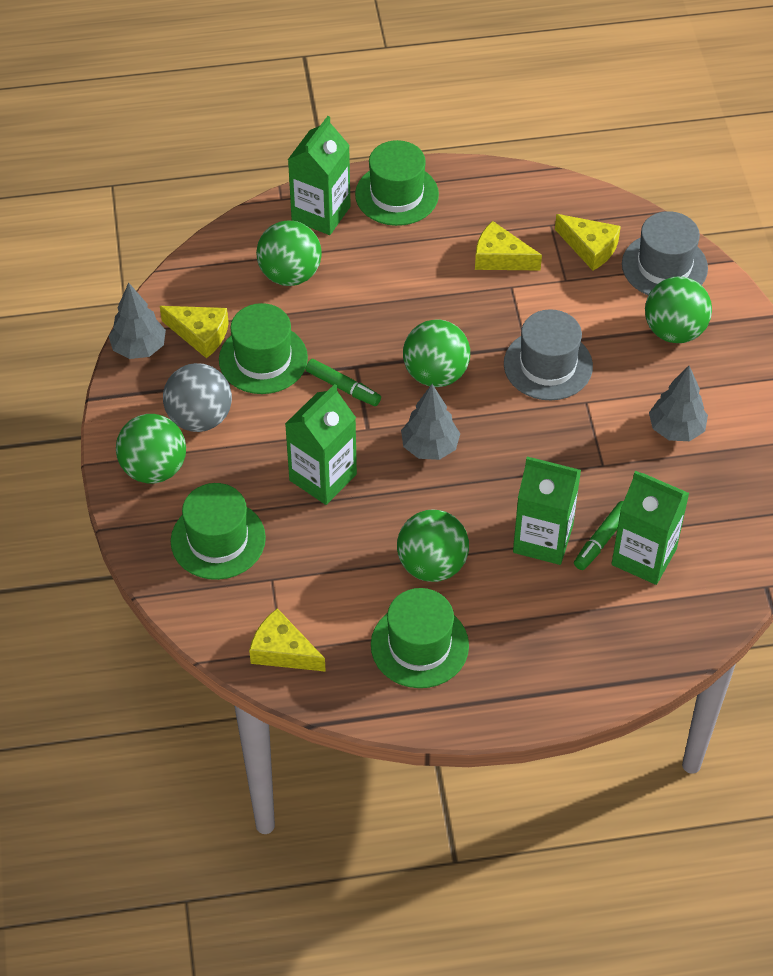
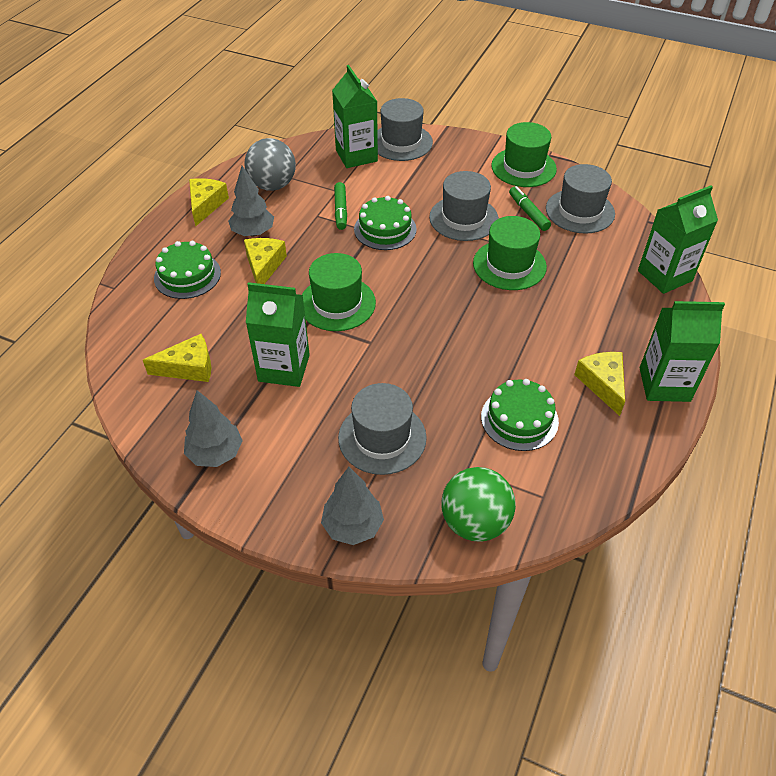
green ball: 5 -> 1
green cake: 0 -> 3
green hat: 4 -> 3
grey hat: 2 -> 4

